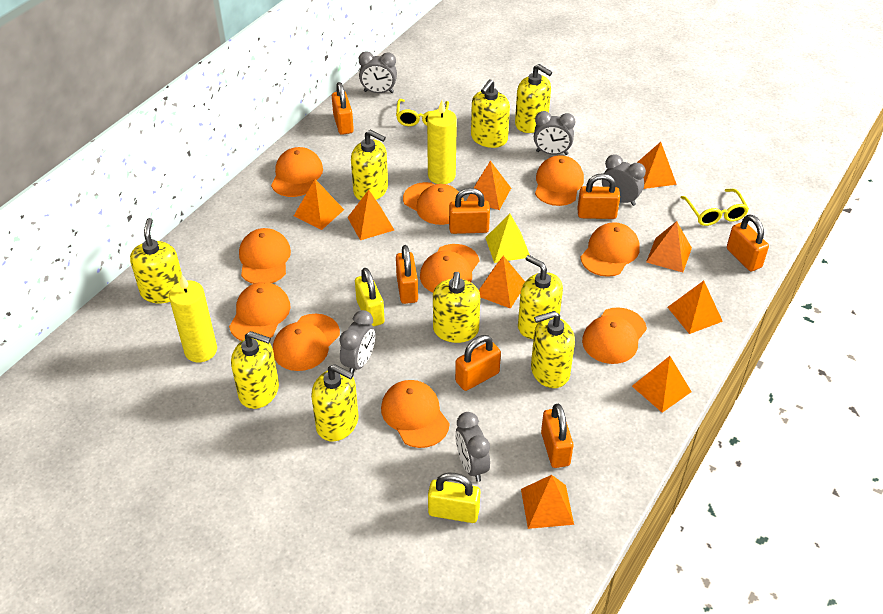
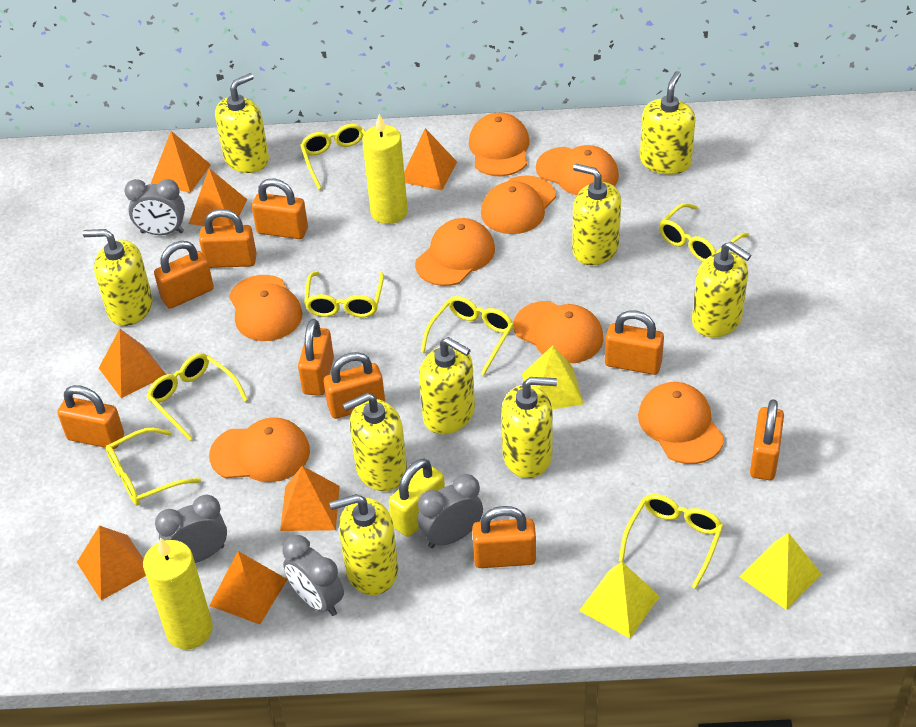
grey clock: 5 -> 4
orange cap: 10 -> 8
orange padlock: 7 -> 9
orange pyramid: 9 -> 7
yellow glasses: 2 -> 7
yellow padlock: 2 -> 1
yellow pyramid: 1 -> 3

